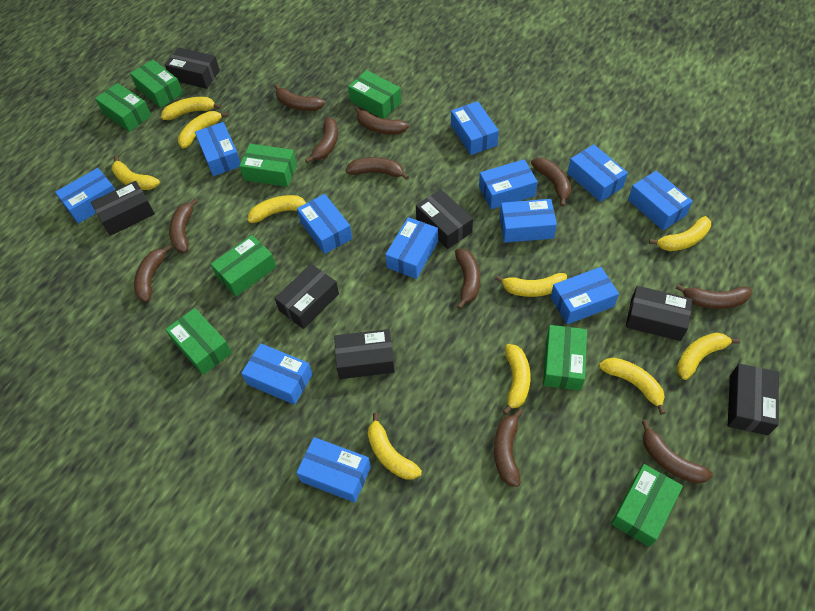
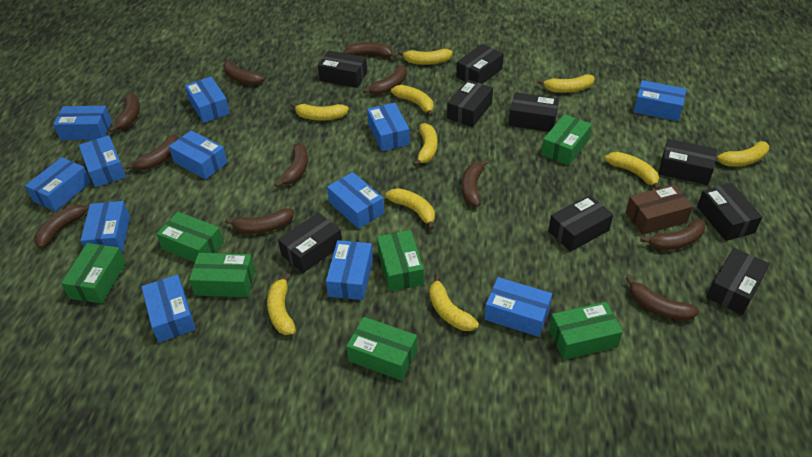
black box: 7 -> 9
brown box: 0 -> 1
green box: 8 -> 7

